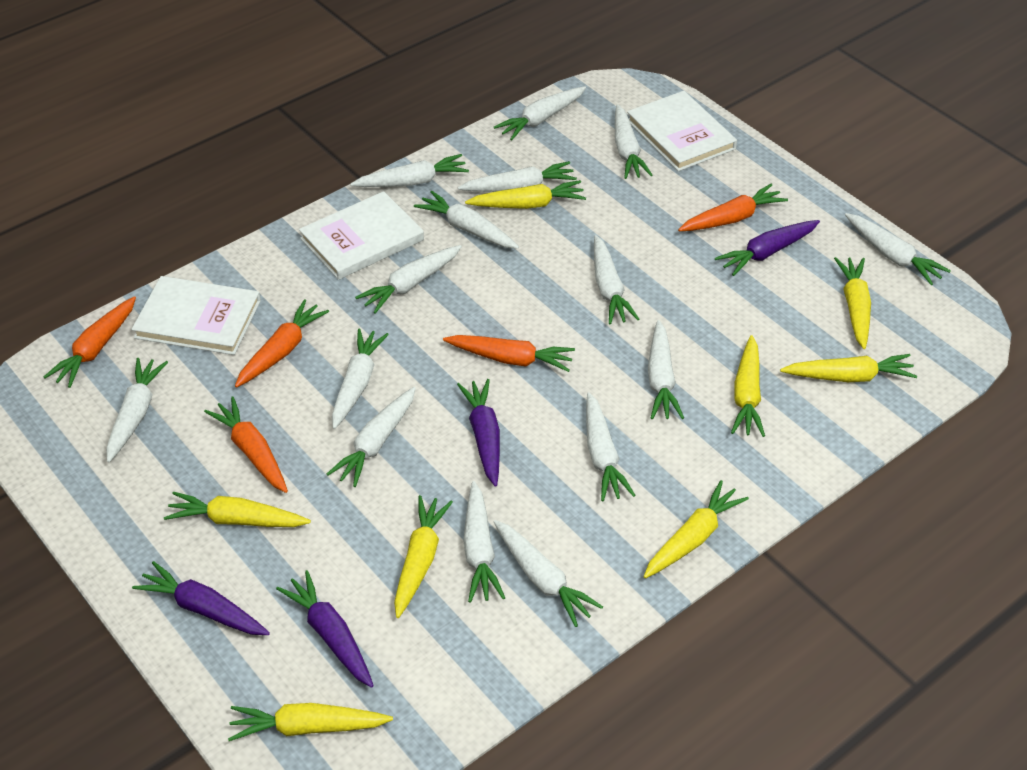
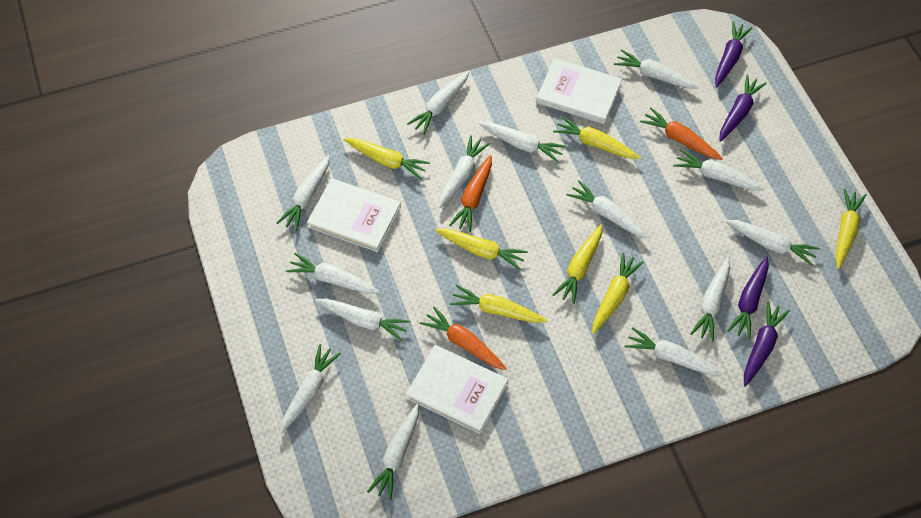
orange carrot: 5 -> 3
white carrot: 15 -> 14
yellow carrot: 8 -> 7

